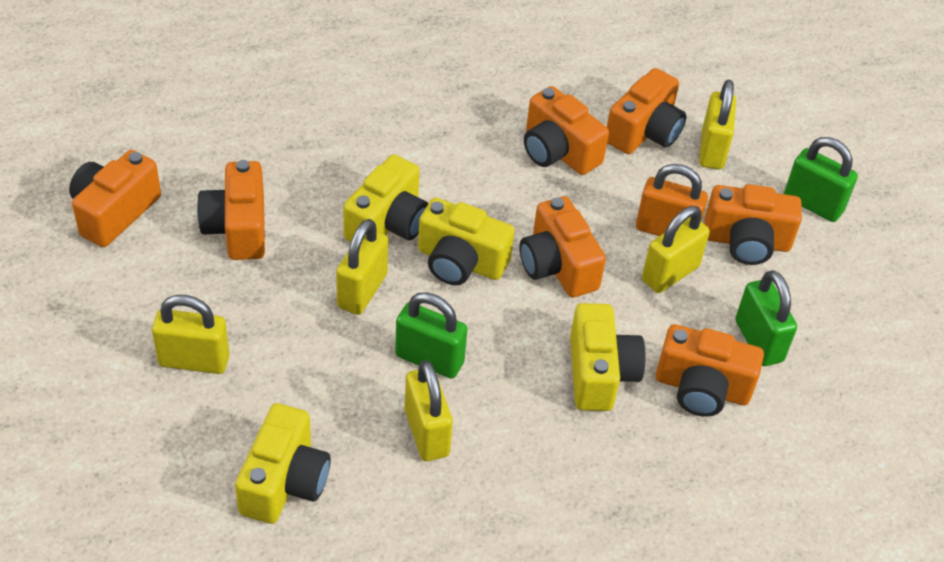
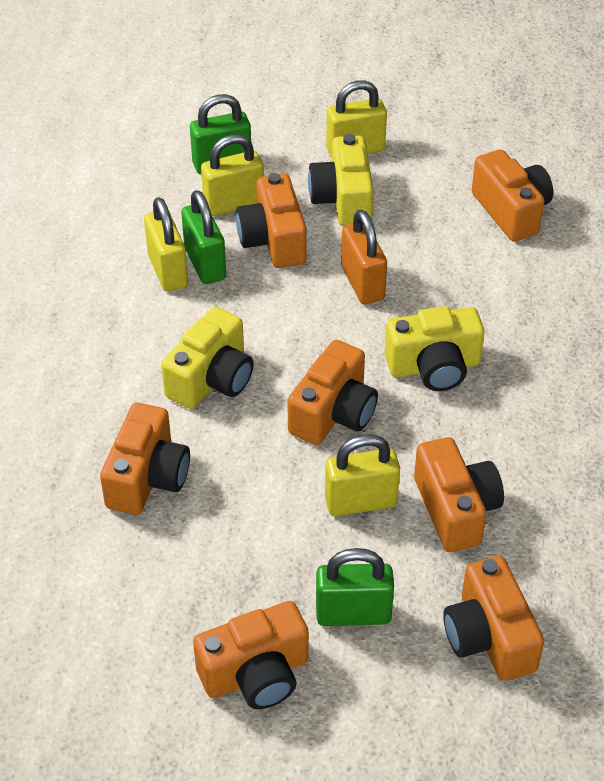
yellow camera: 4 -> 3
yellow padlock: 5 -> 4

